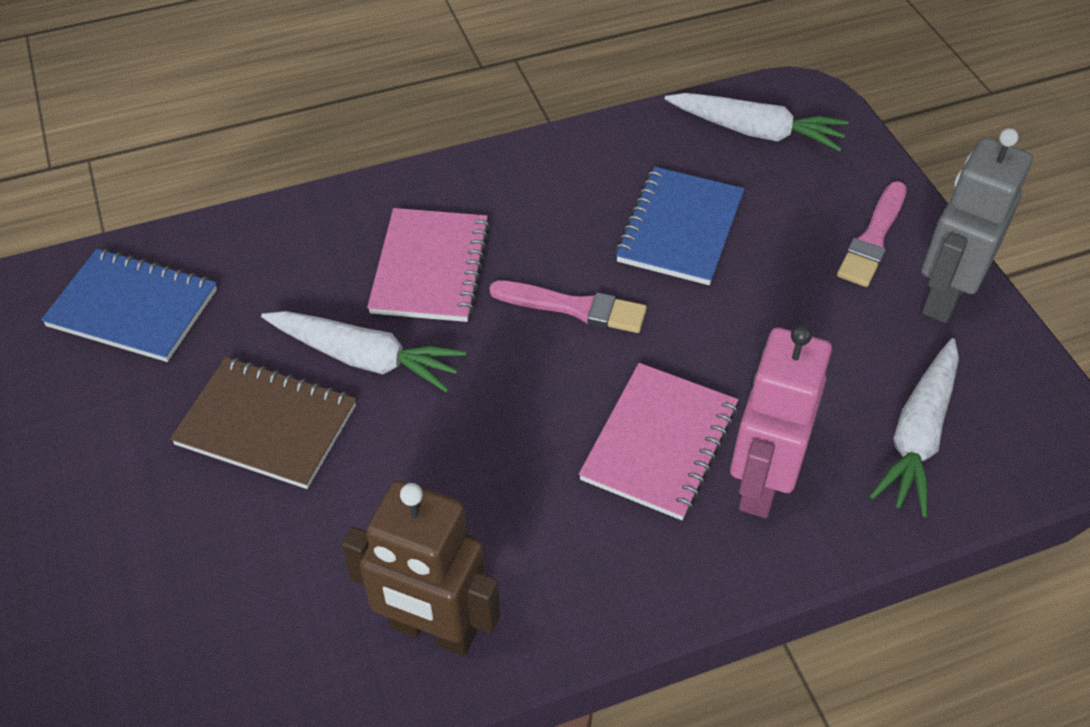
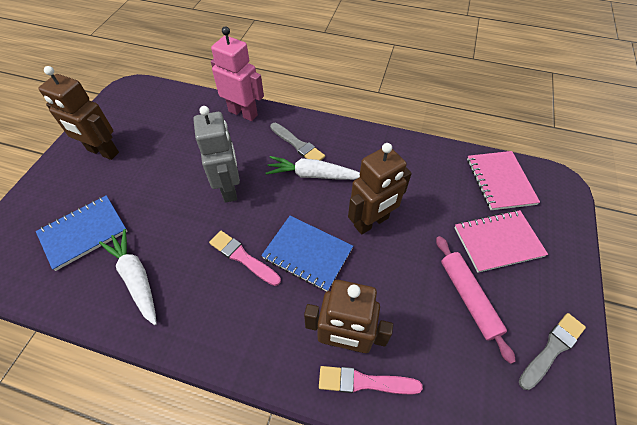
brown notebook: 1 -> 0
brown robot: 1 -> 3
grey brush: 0 -> 2
pink rolling pin: 0 -> 1
white carrot: 3 -> 2

